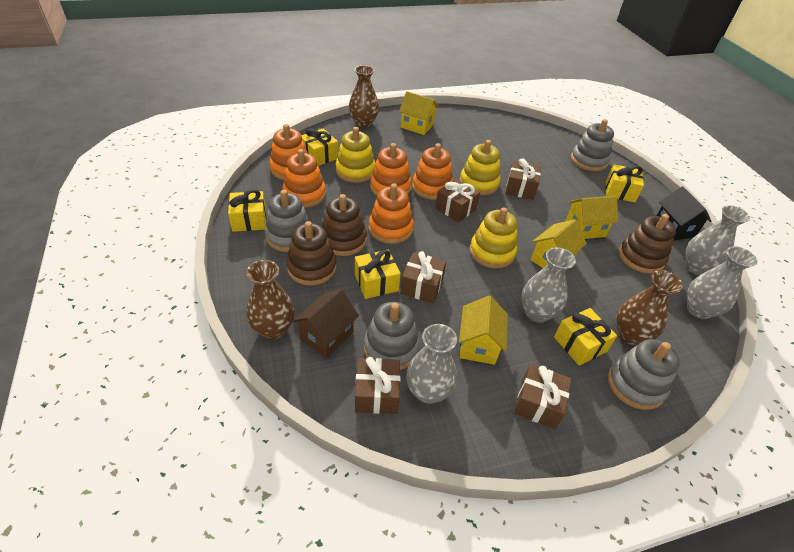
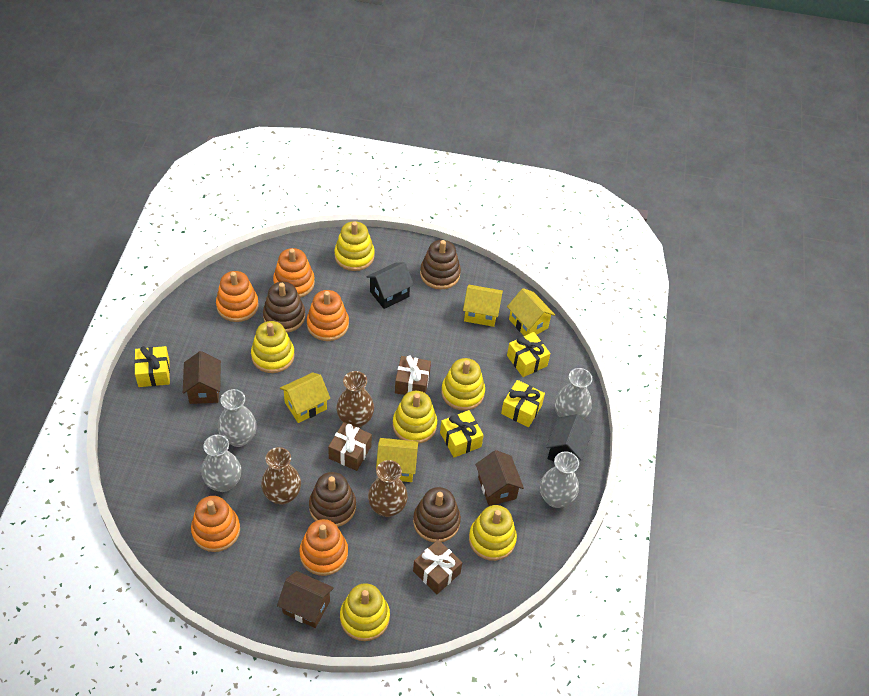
black house: 1 -> 2
brown gift: 5 -> 3
brown house: 1 -> 3
brown stacking toy: 3 -> 4
grey stacking toy: 4 -> 0
yellow gift: 5 -> 4
yellow stacking toy: 3 -> 6

